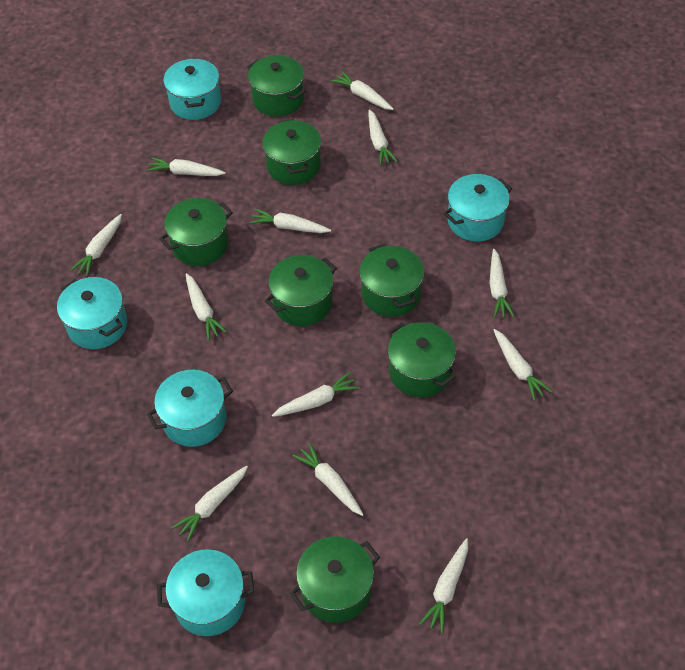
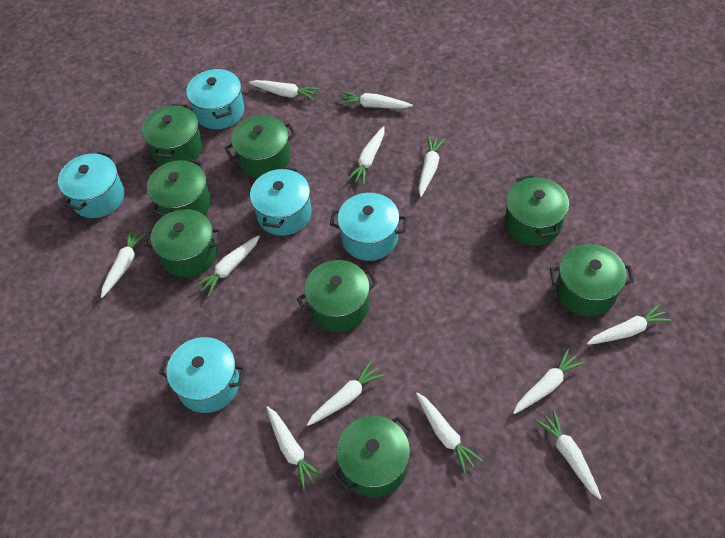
green pot: 7 -> 8

